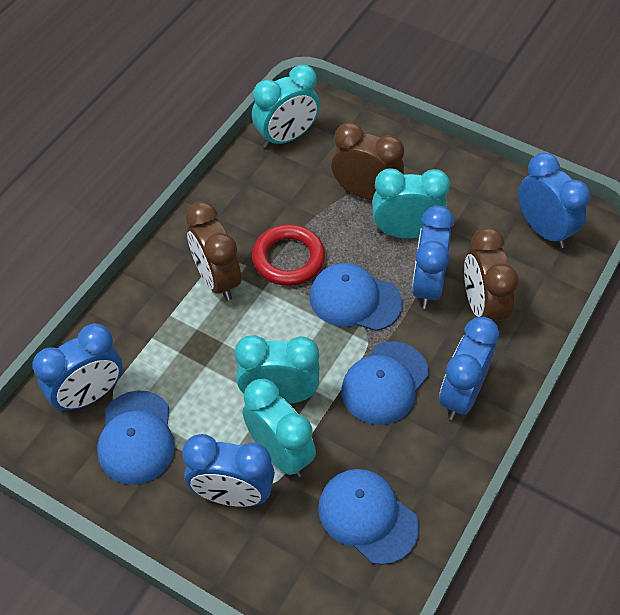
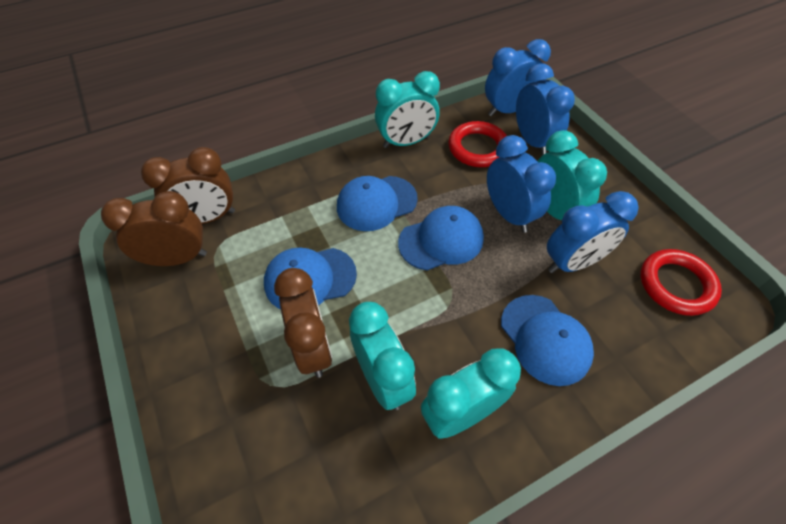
blue clock: 5 -> 4
red ring: 1 -> 2

